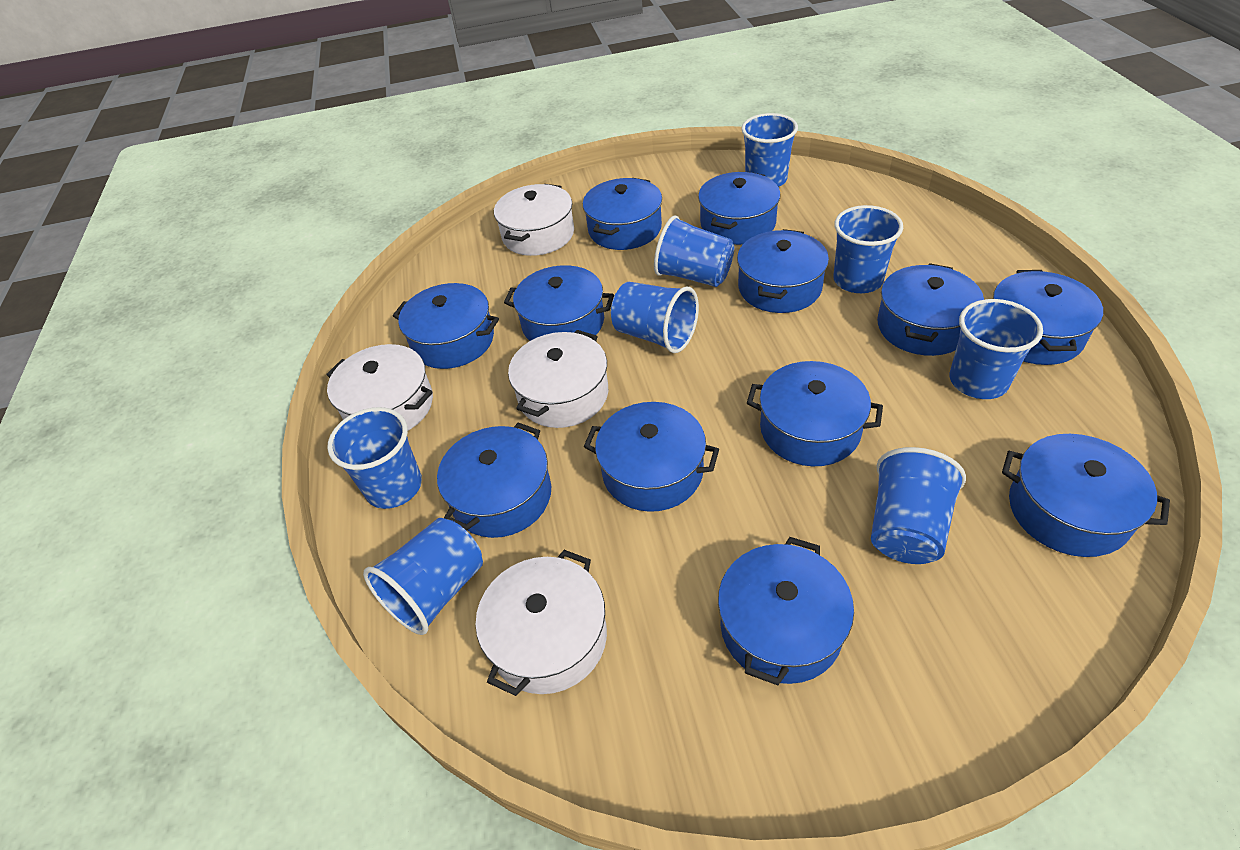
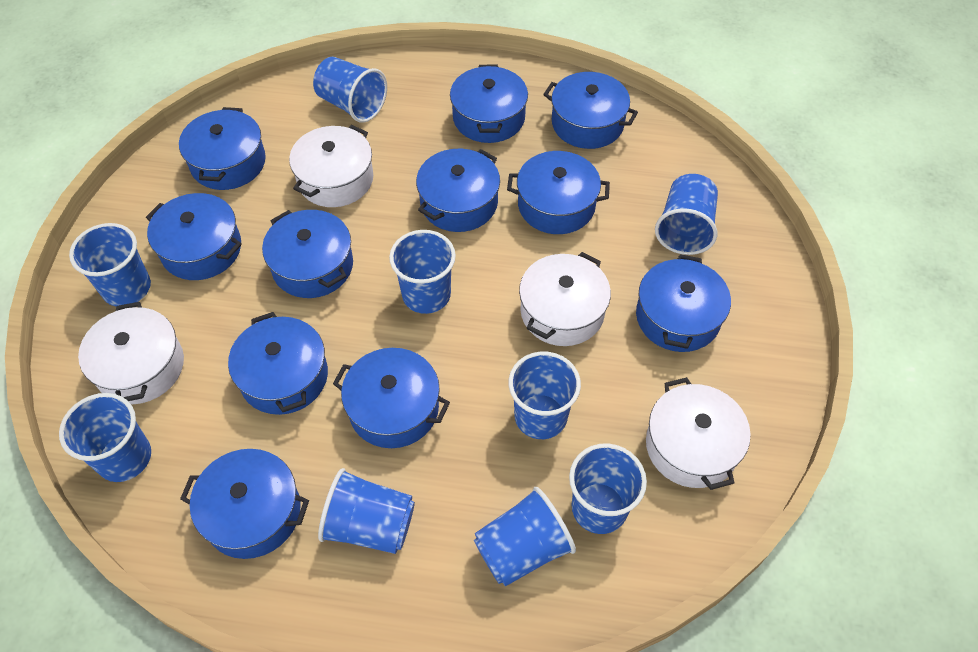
blue cup: 8 -> 9
blue pot: 12 -> 11

